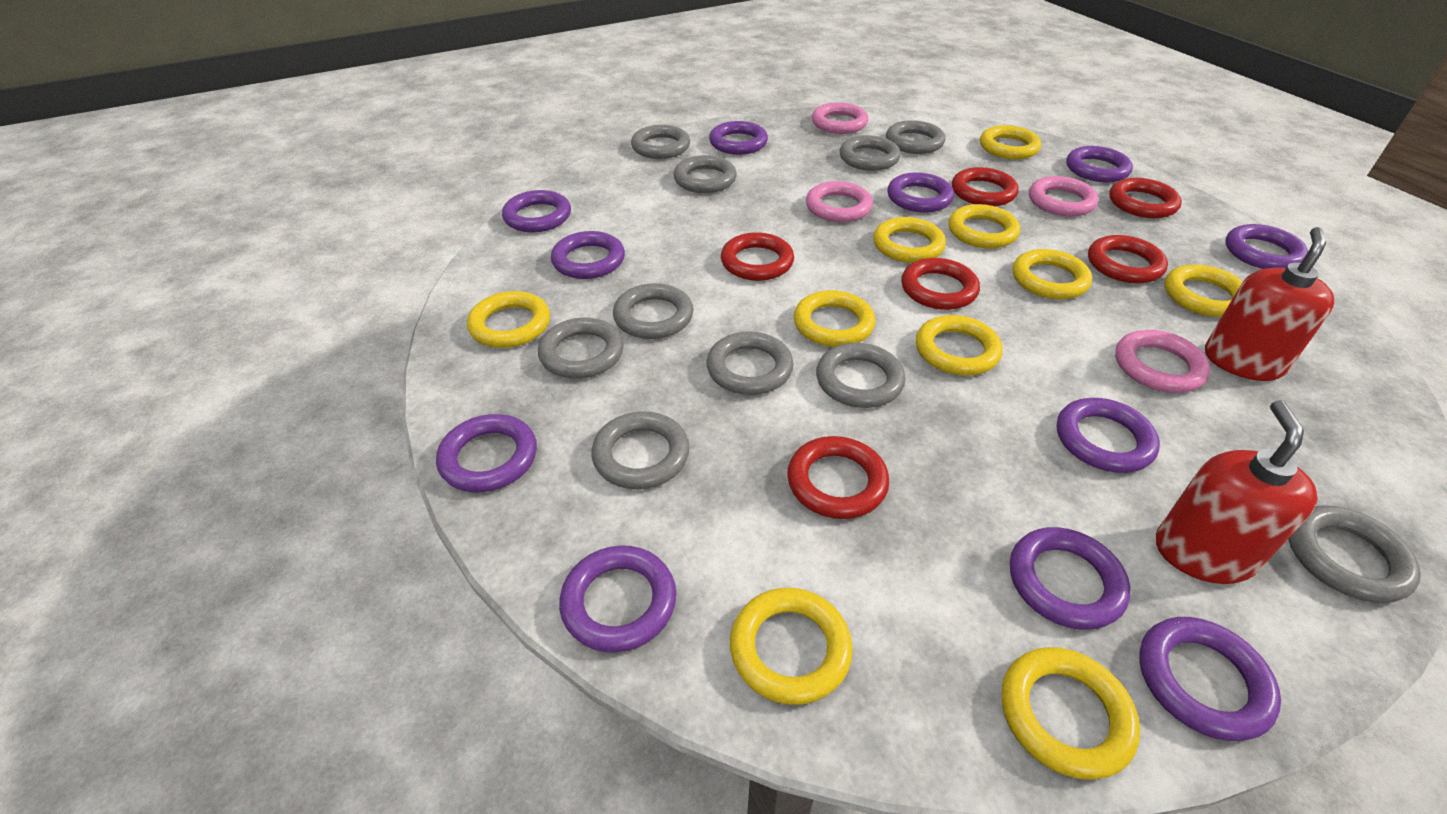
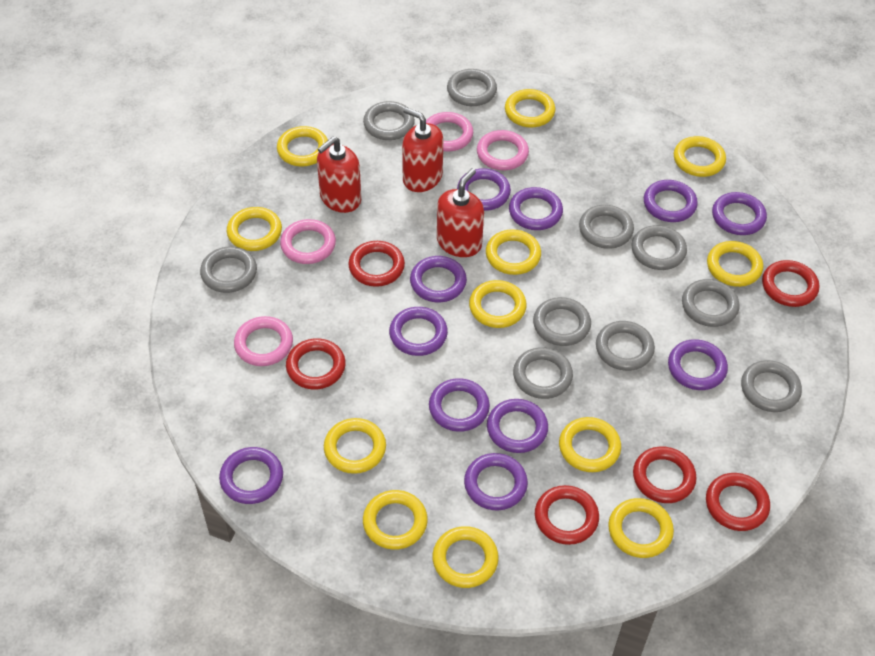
red soap dispenser: 2 -> 3
yellow ring: 10 -> 12

